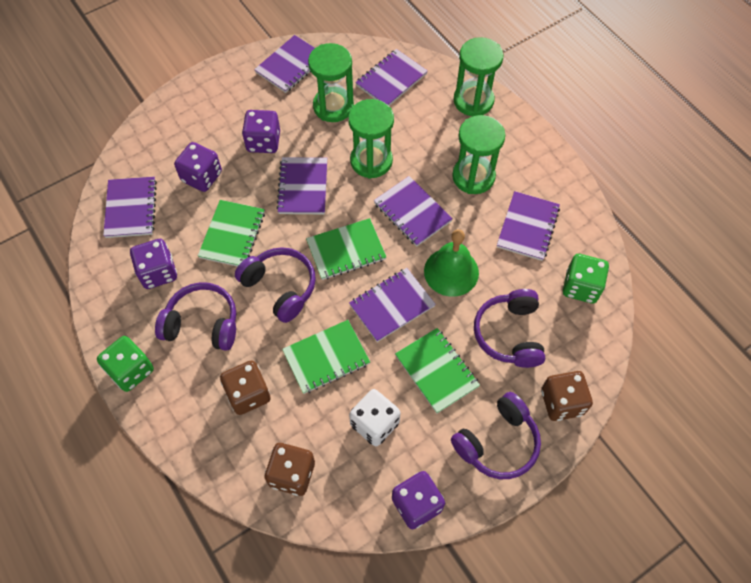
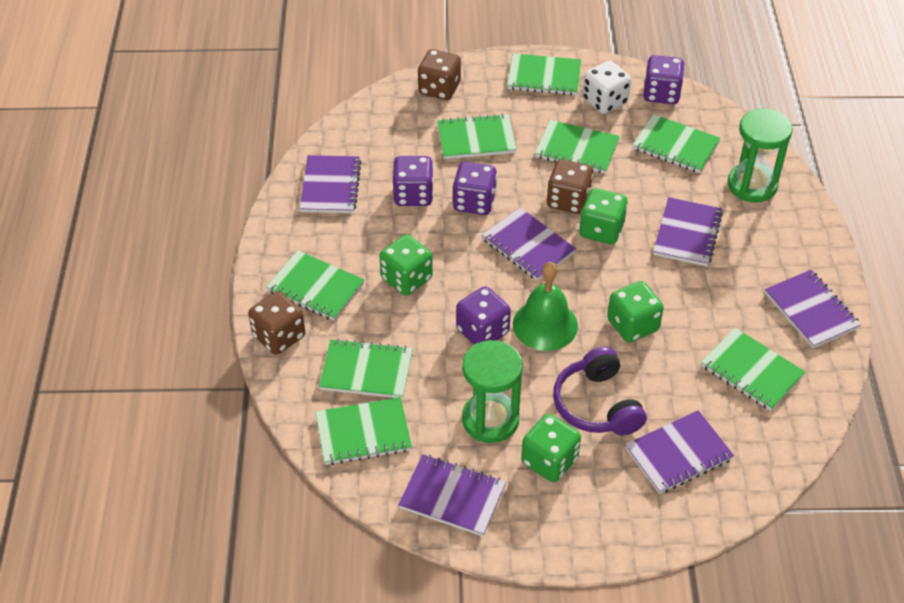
green dice: 2 -> 4
green hourglass: 4 -> 2
green notebook: 4 -> 8
purple headphones: 4 -> 1
purple notebook: 7 -> 6

